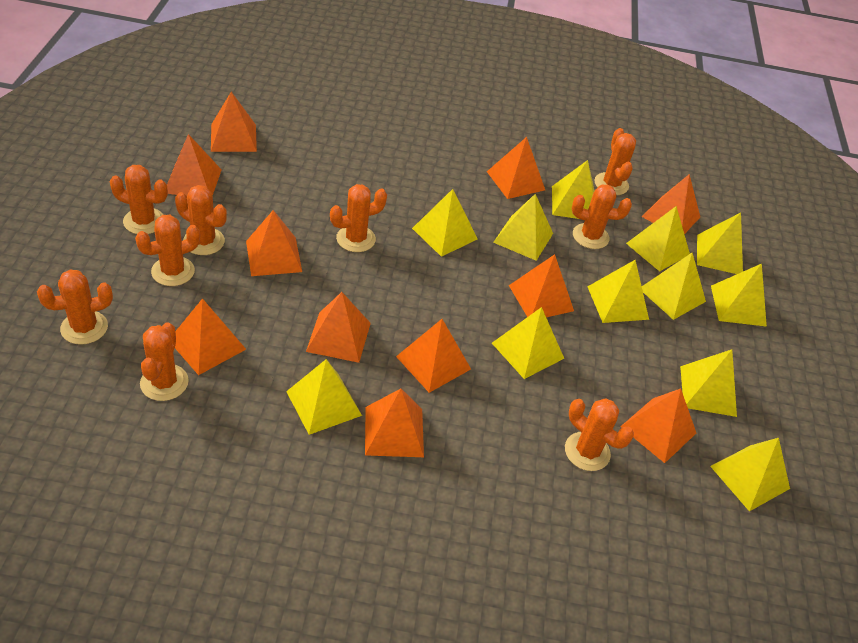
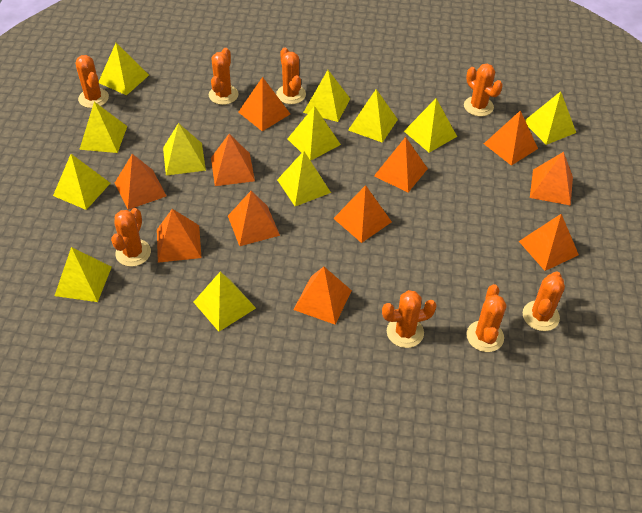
orange cactus: 9 -> 8

